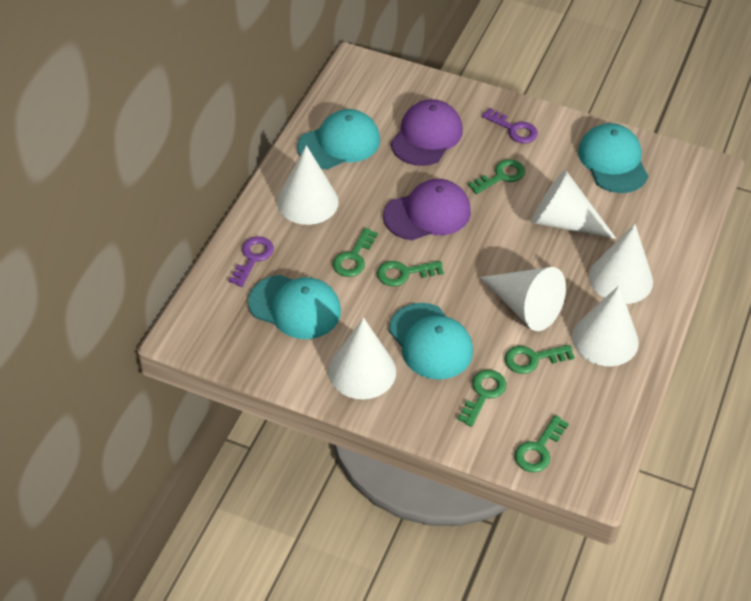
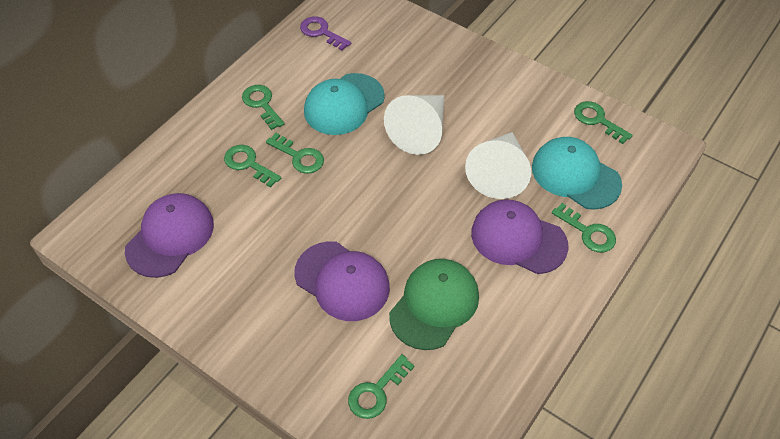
green cap: 0 -> 1
purple cap: 2 -> 3
purple key: 2 -> 1
turquoise cap: 4 -> 2
white cone: 6 -> 2

